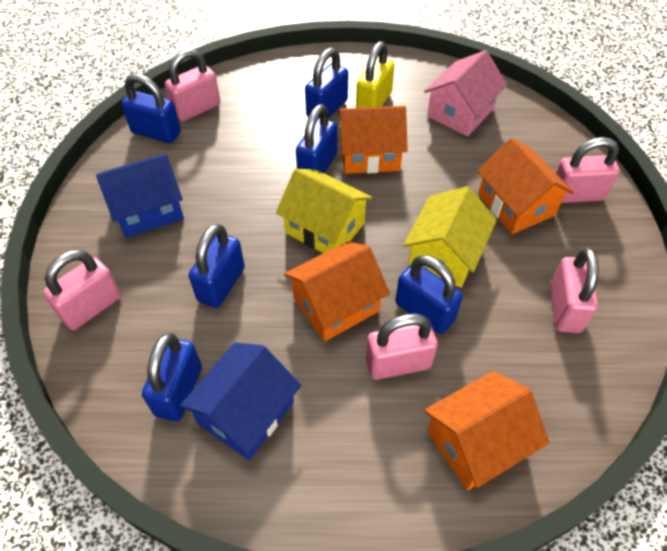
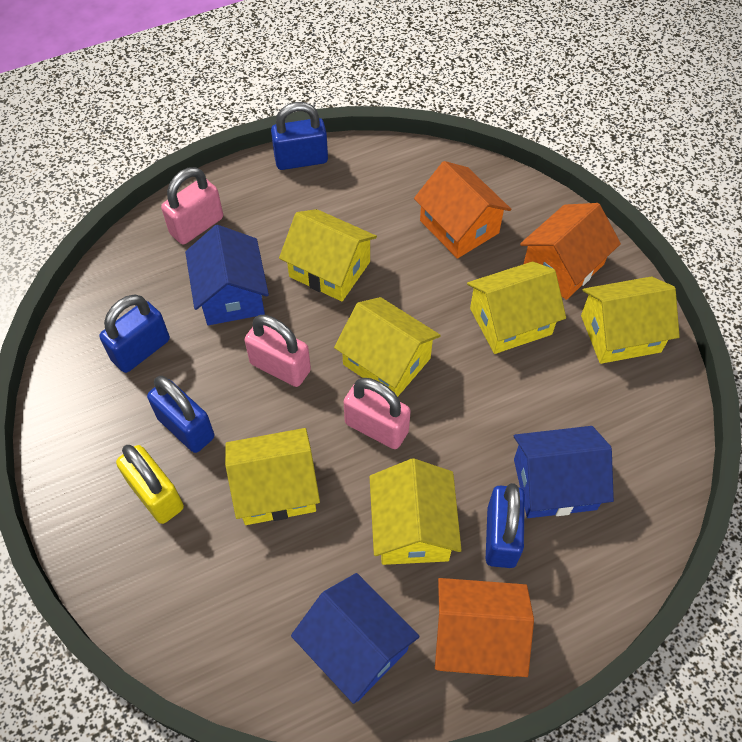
blue house: 2 -> 3
blue padlock: 6 -> 4
orange house: 4 -> 3
pink house: 1 -> 0
pink padlock: 5 -> 3
yellow house: 2 -> 6

